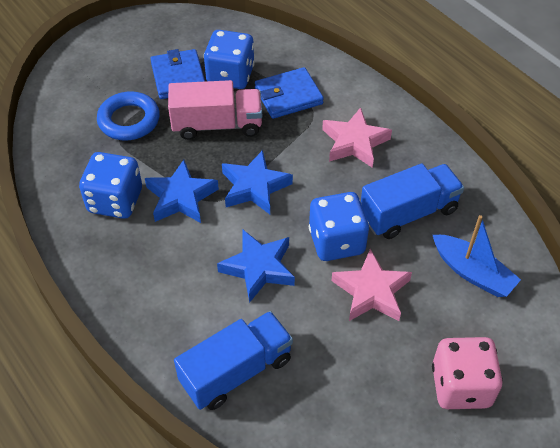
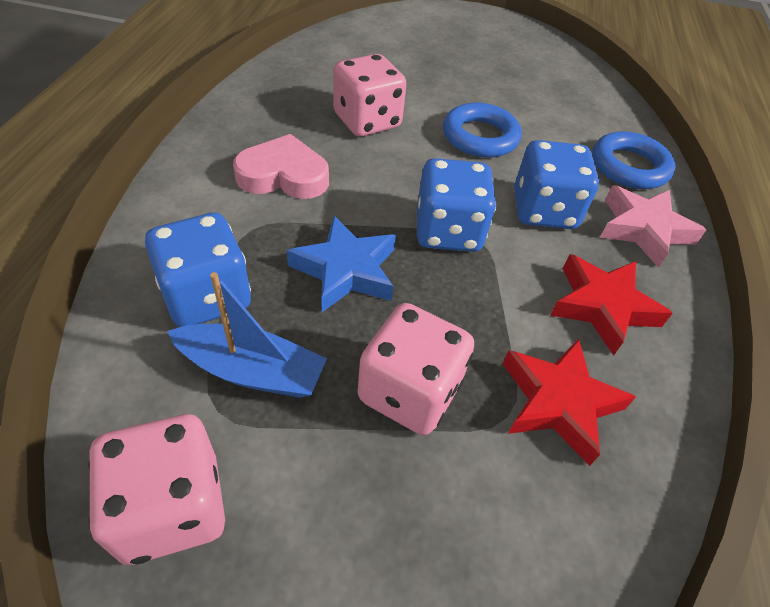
blue ring: 1 -> 2
blue star: 3 -> 1
blue truck: 2 -> 0
blue wallet: 2 -> 0
pink dice: 1 -> 3
pink heart: 0 -> 1
pink star: 2 -> 1
pink truck: 1 -> 0
red star: 0 -> 2

